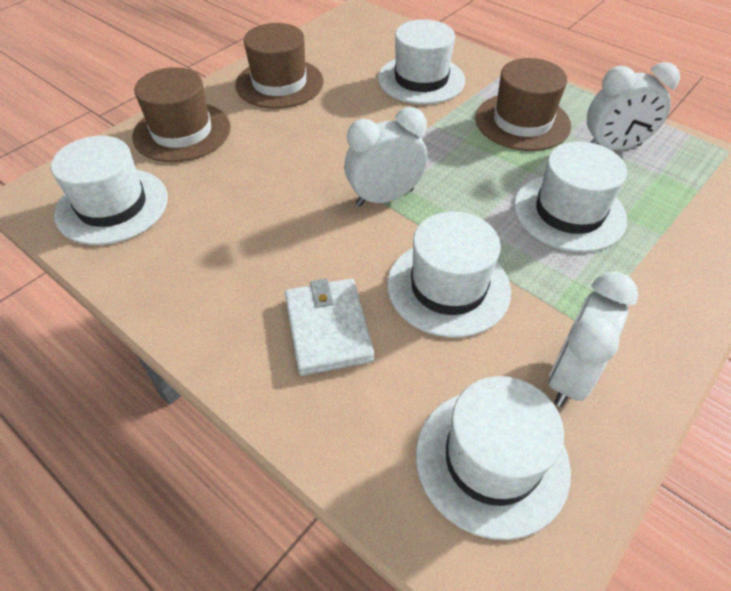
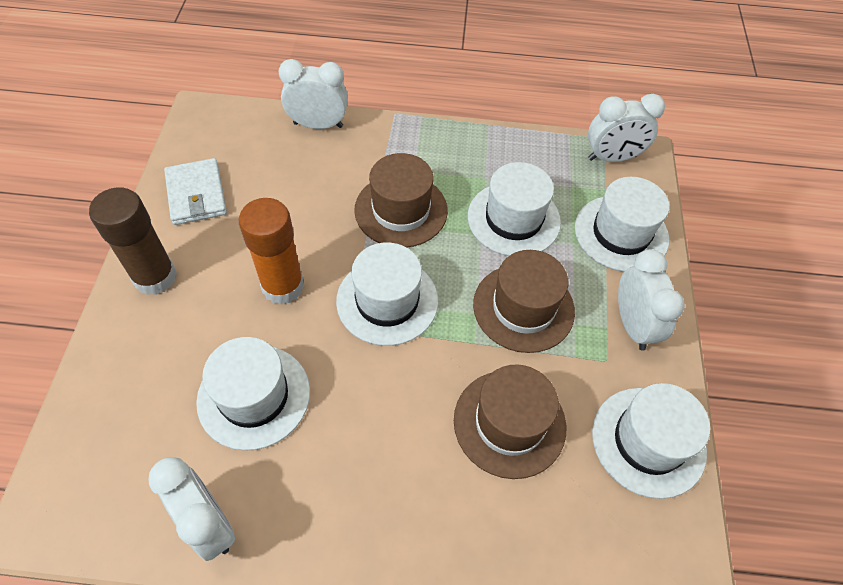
brown glue stick: 0 -> 1
orange glue stick: 0 -> 1
white clock: 3 -> 4

